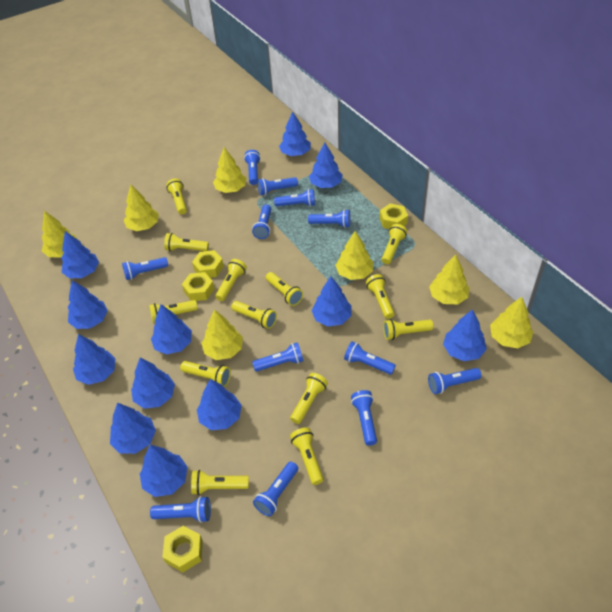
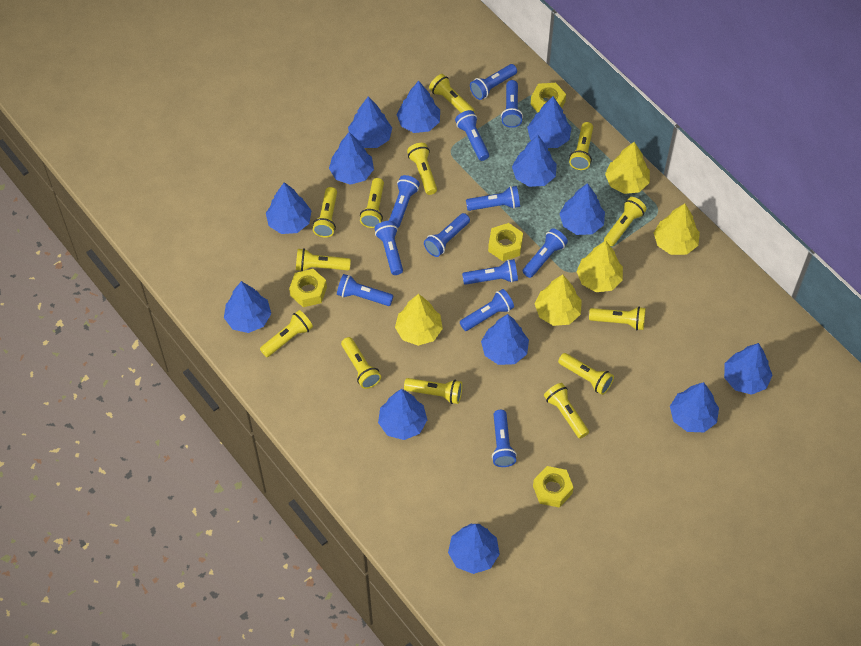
blue tree: 12 -> 13
yellow tree: 7 -> 5

